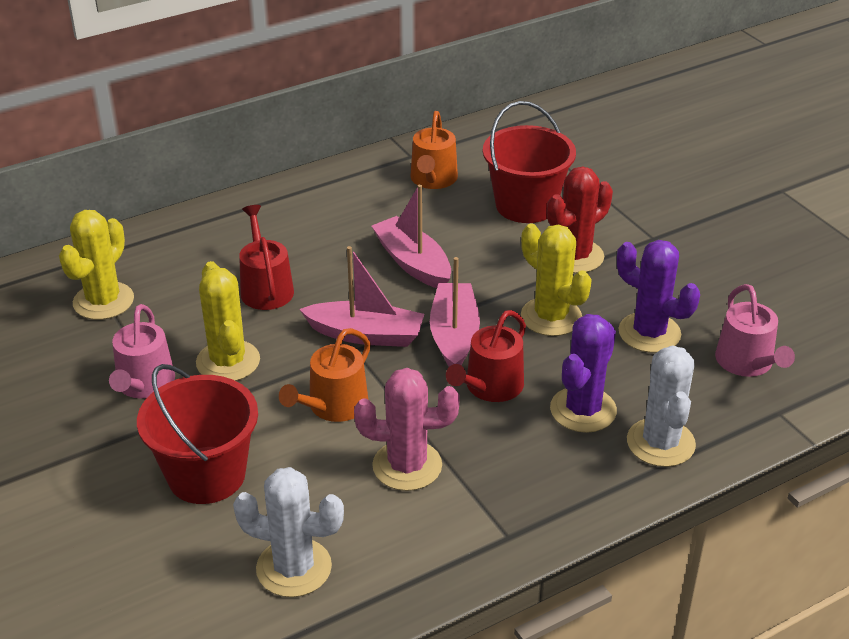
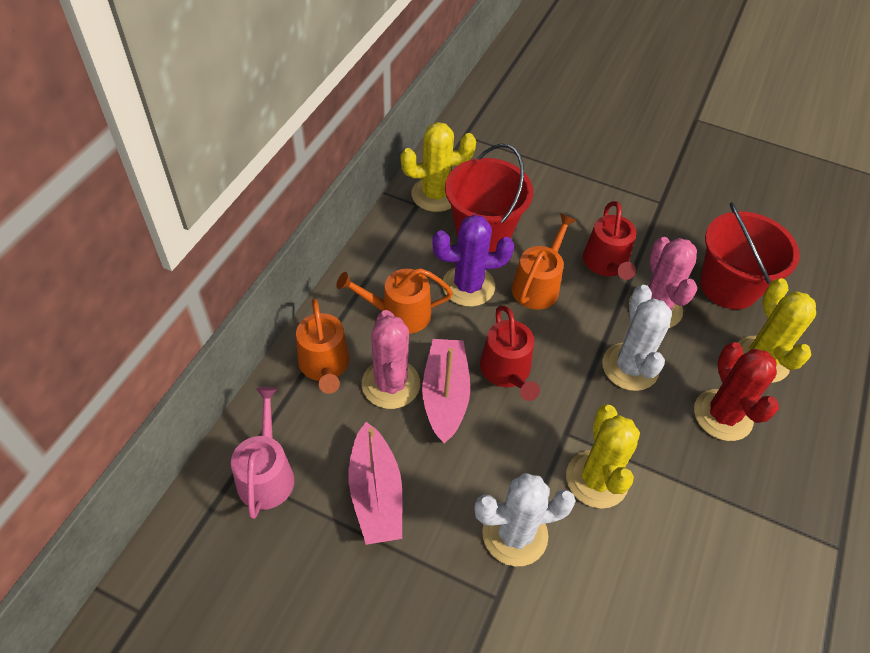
orange watering can: 2 -> 3
pink boat: 3 -> 2
pink cactus: 1 -> 2
pink watering can: 2 -> 1
purple cactus: 2 -> 1

